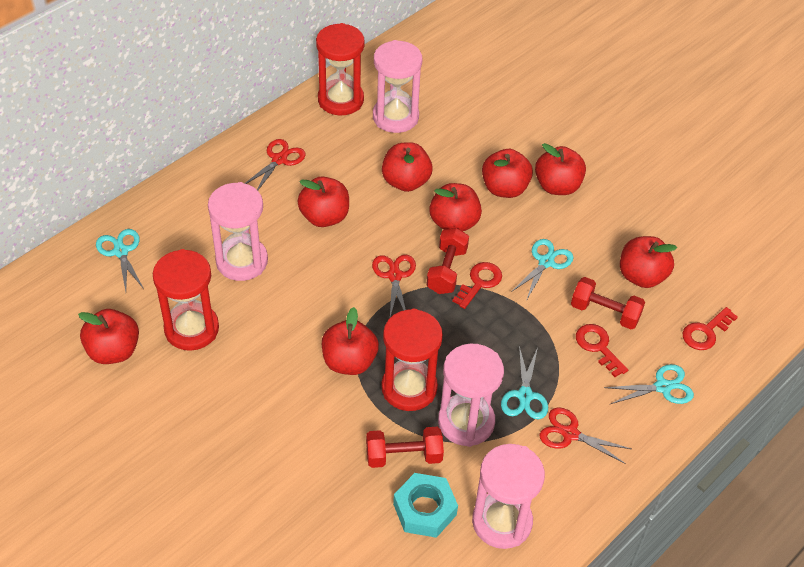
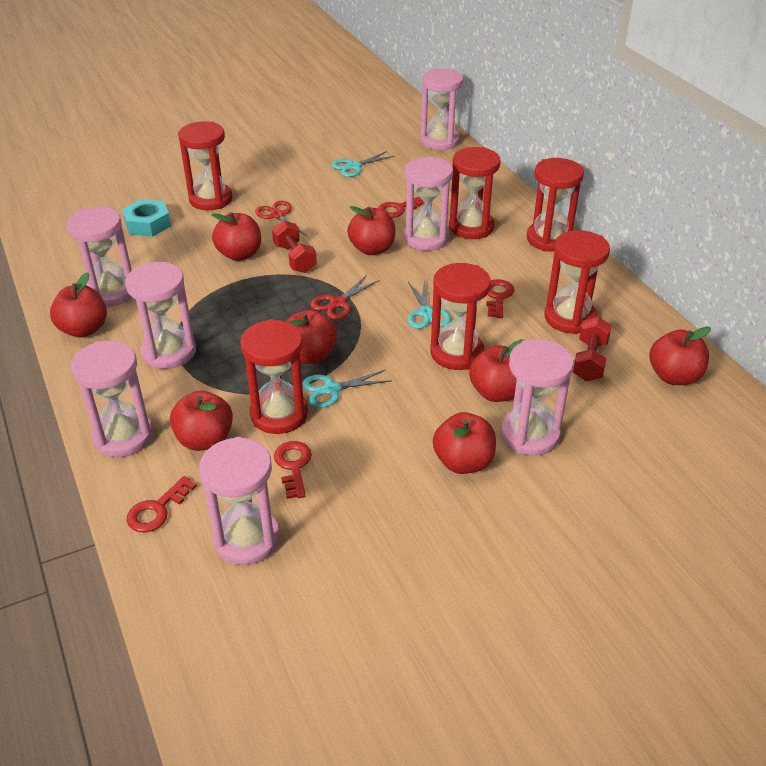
pink hourglass: 4 -> 7
red dumbbell: 3 -> 2
red hourglass: 3 -> 6
red key: 3 -> 4
red scissors: 3 -> 2
turquoise scissors: 4 -> 3

